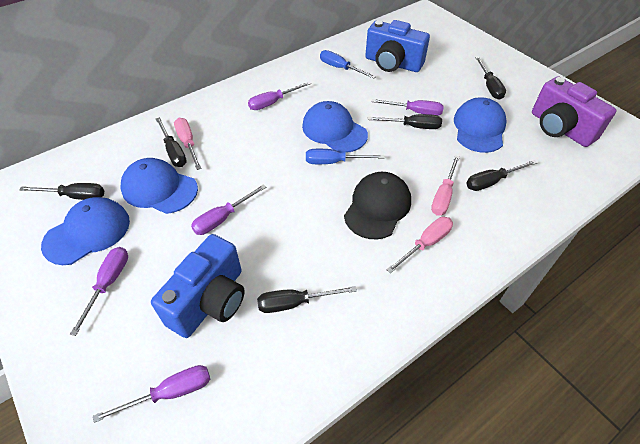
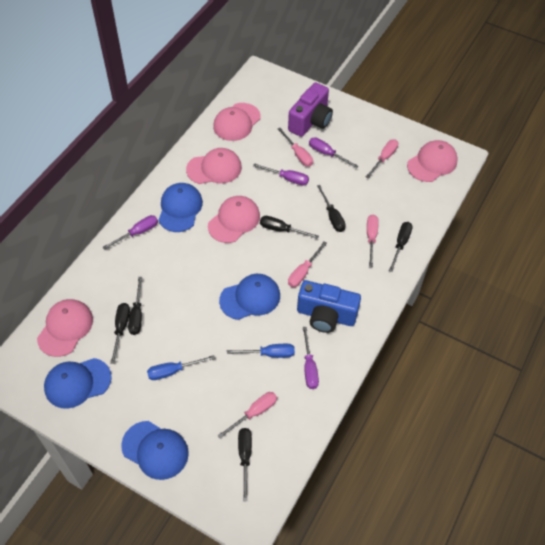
black cap: 1 -> 0
blue camera: 2 -> 1
pink cap: 0 -> 5
pink screwdriver: 3 -> 5
purple screwdriver: 5 -> 4

